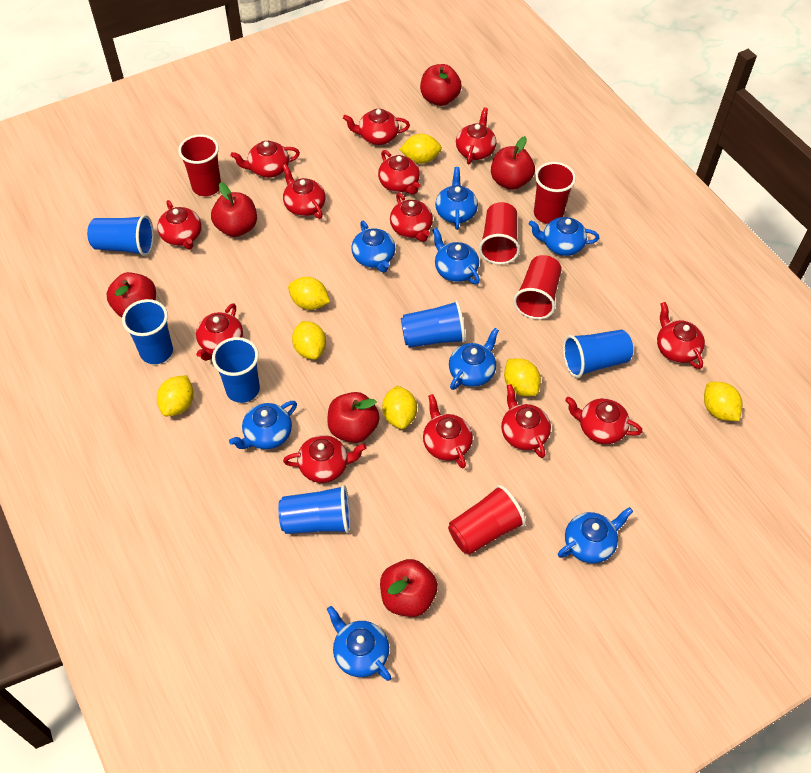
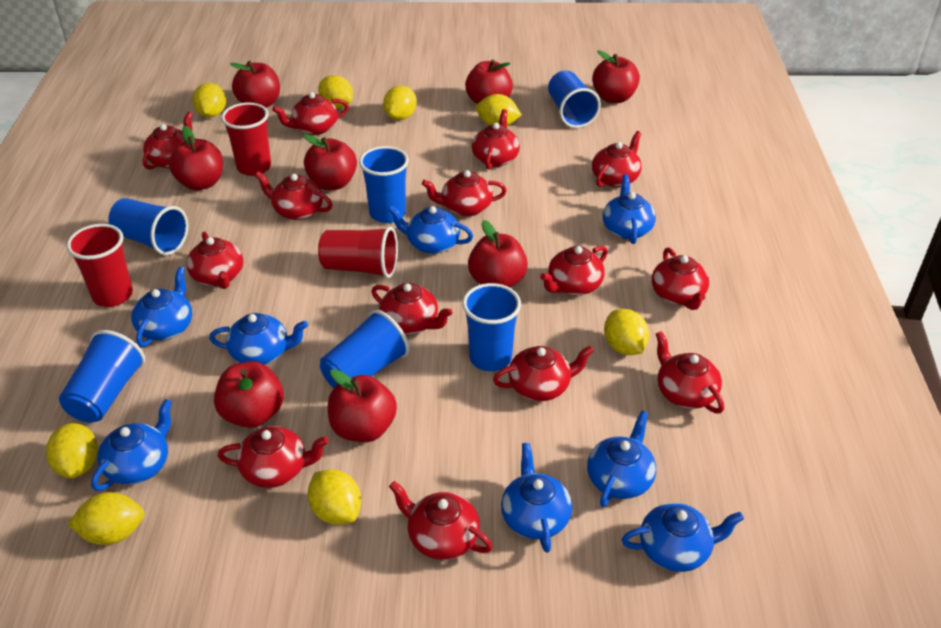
red apple: 6 -> 8
red cup: 5 -> 3
red teapot: 13 -> 14
yellow lemon: 7 -> 8

